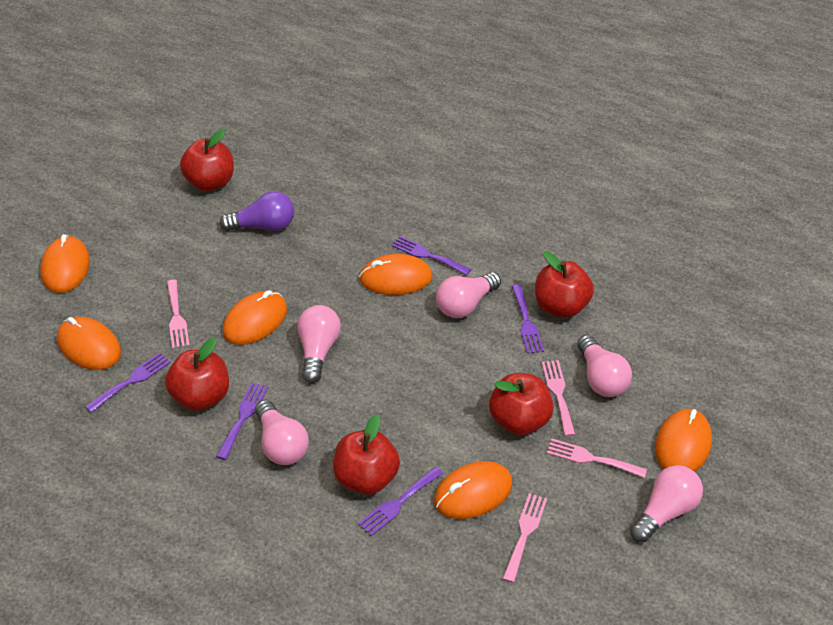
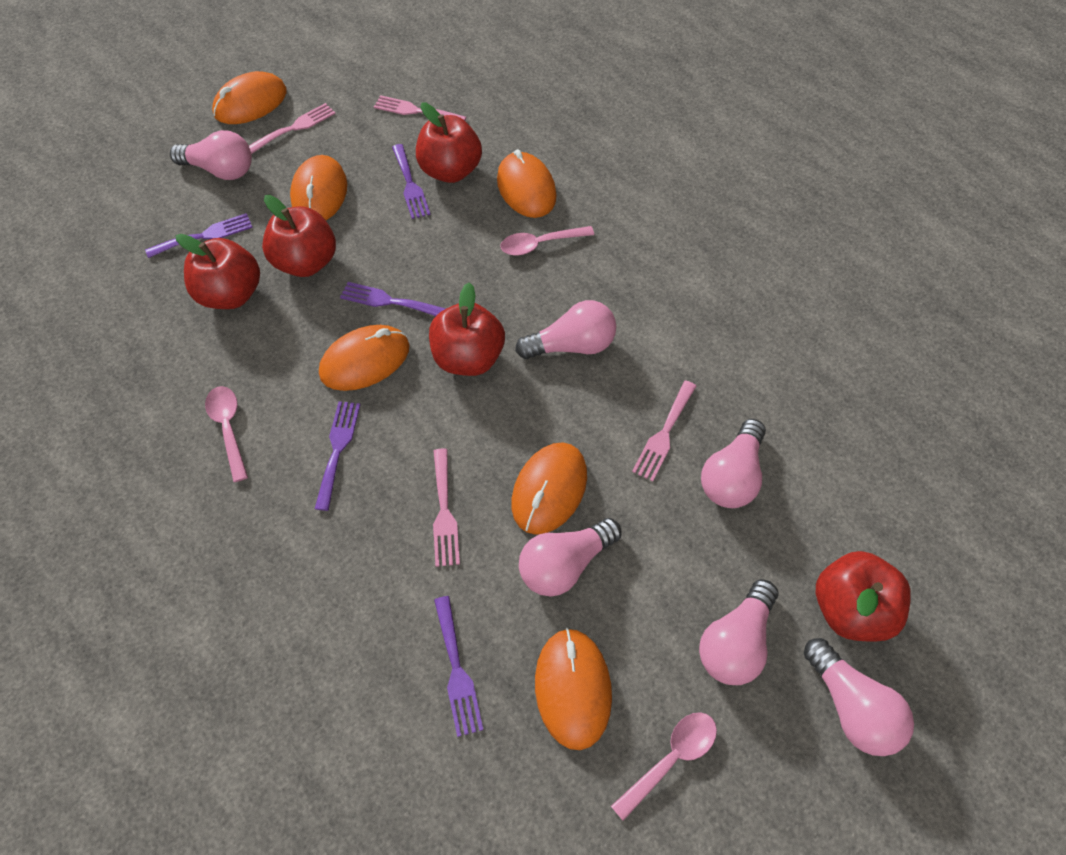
pink light bulb: 5 -> 6
pink spoon: 0 -> 3
purple light bulb: 1 -> 0

